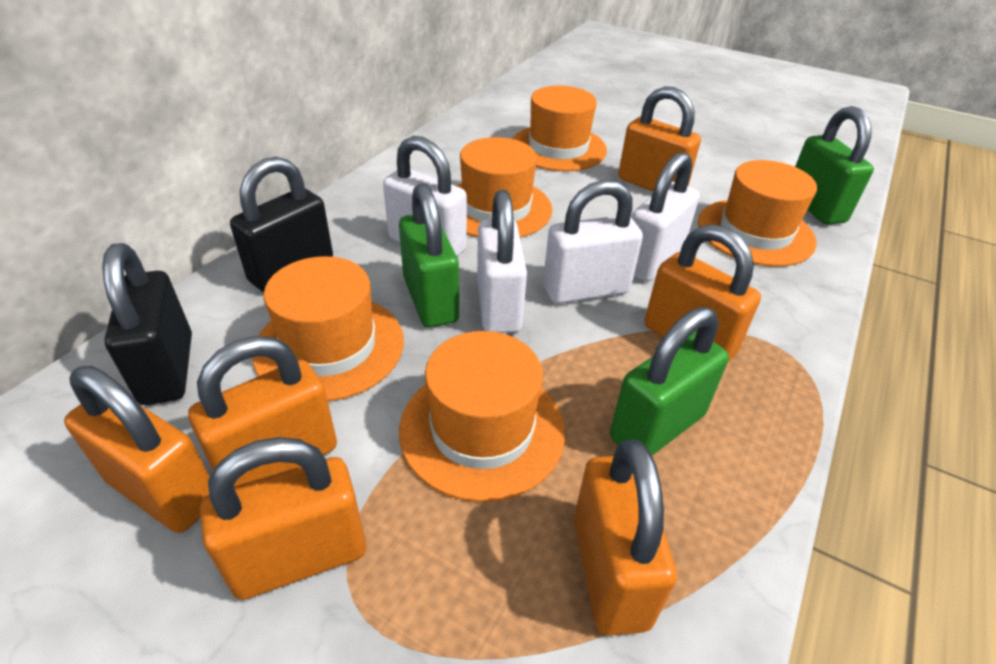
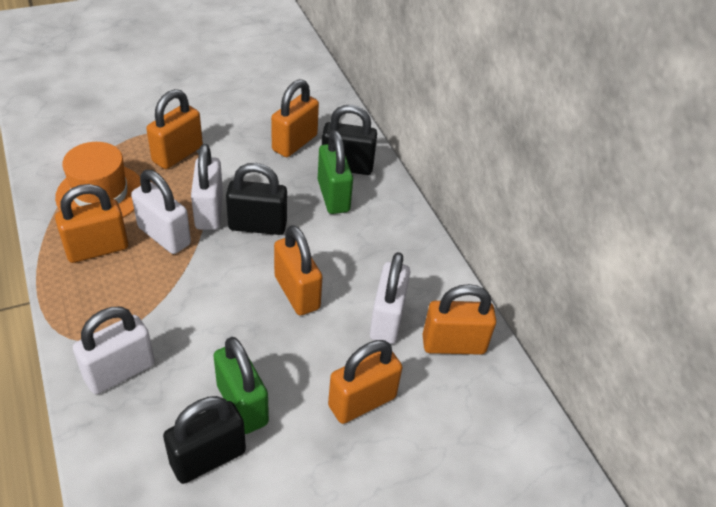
black padlock: 2 -> 3
green padlock: 3 -> 2
orange hat: 5 -> 1

